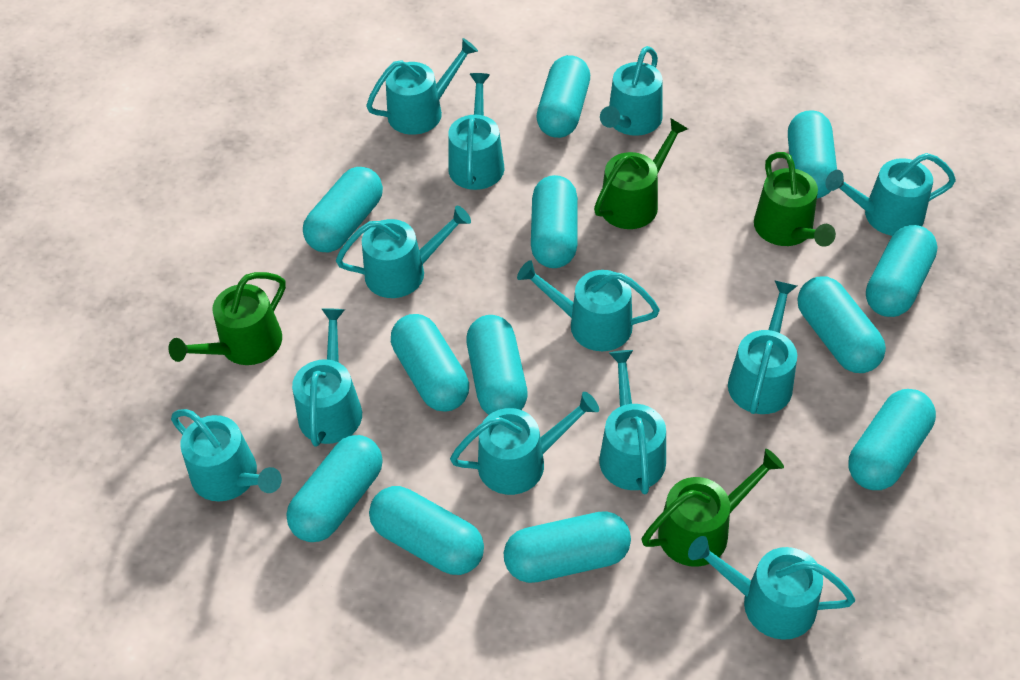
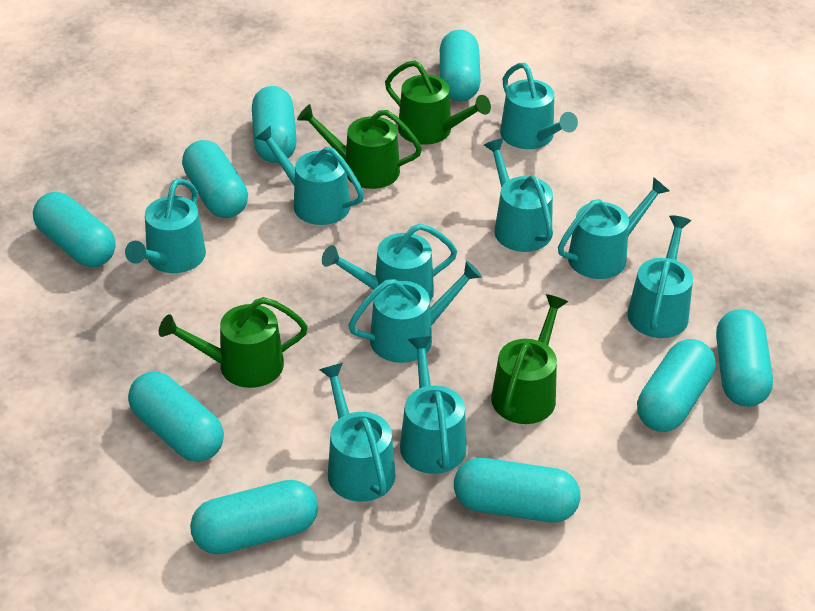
turquoise capsule: 12 -> 9
turquoise watering can: 12 -> 10

